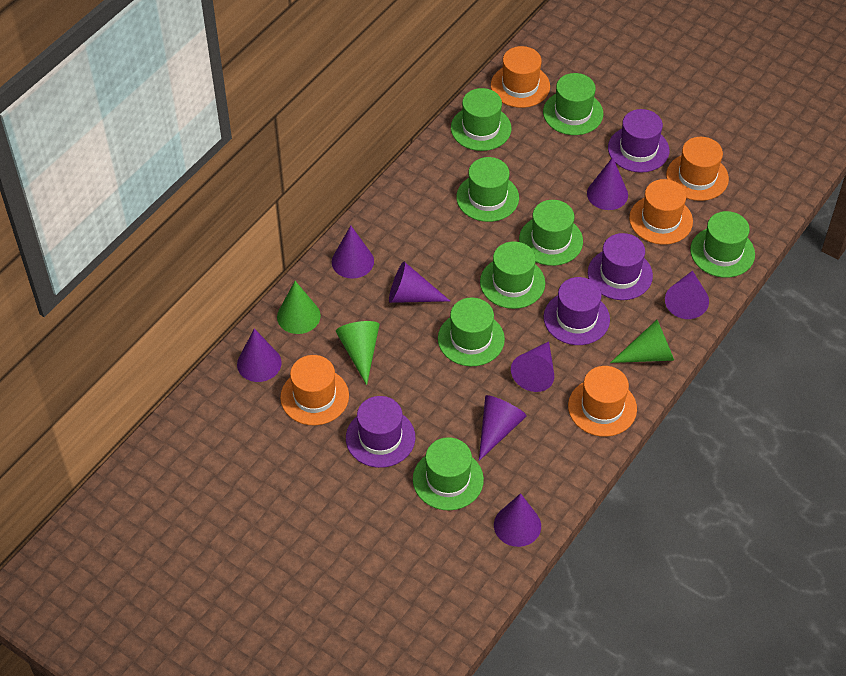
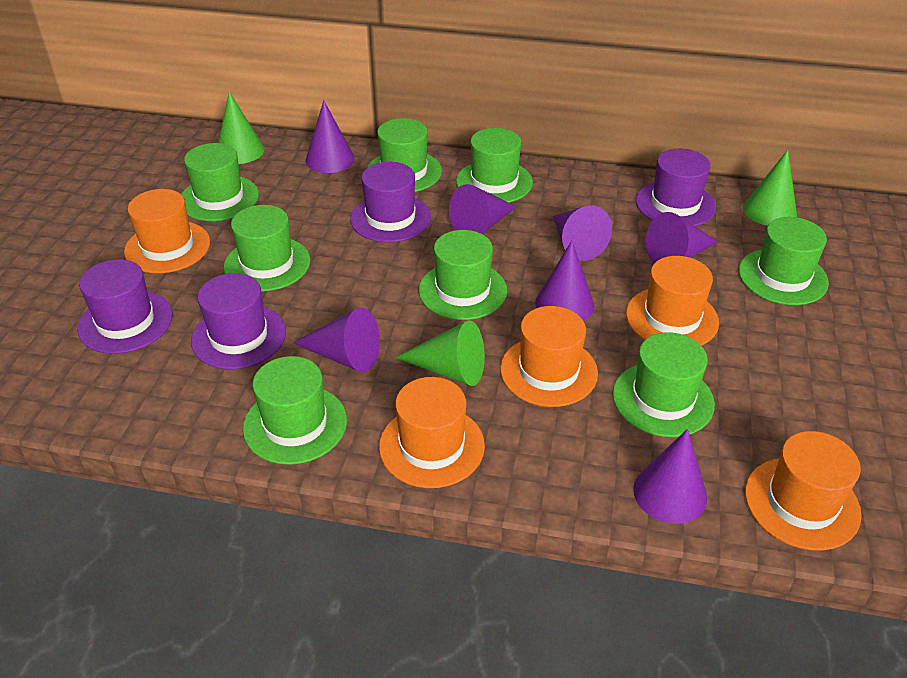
purple cone: 8 -> 7

